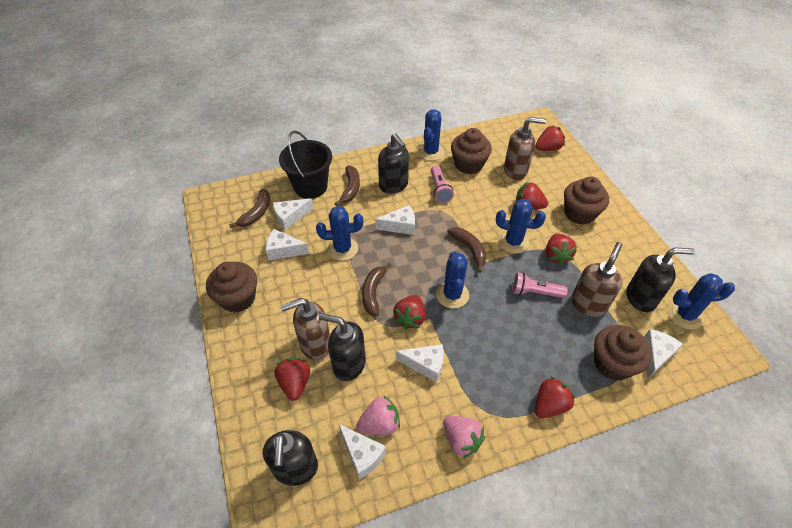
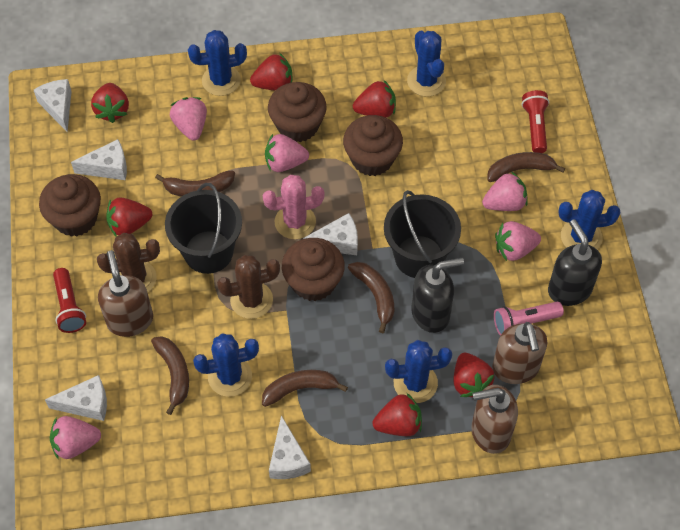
black bucket: 1 -> 2
black soap dispenser: 4 -> 2
brown banana: 4 -> 5
brown cactus: 0 -> 2
pink cactus: 0 -> 1
pink flashlight: 2 -> 1
pink strawberry: 2 -> 5
red flashlight: 0 -> 2
white cheese: 6 -> 5

